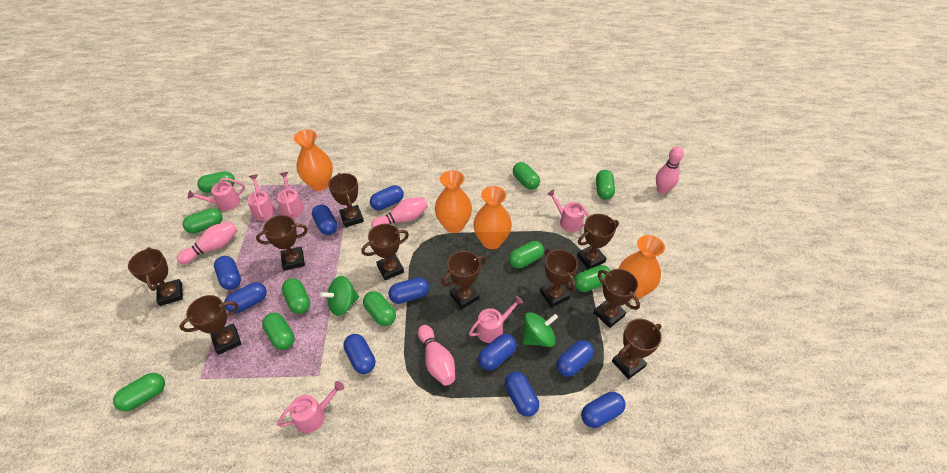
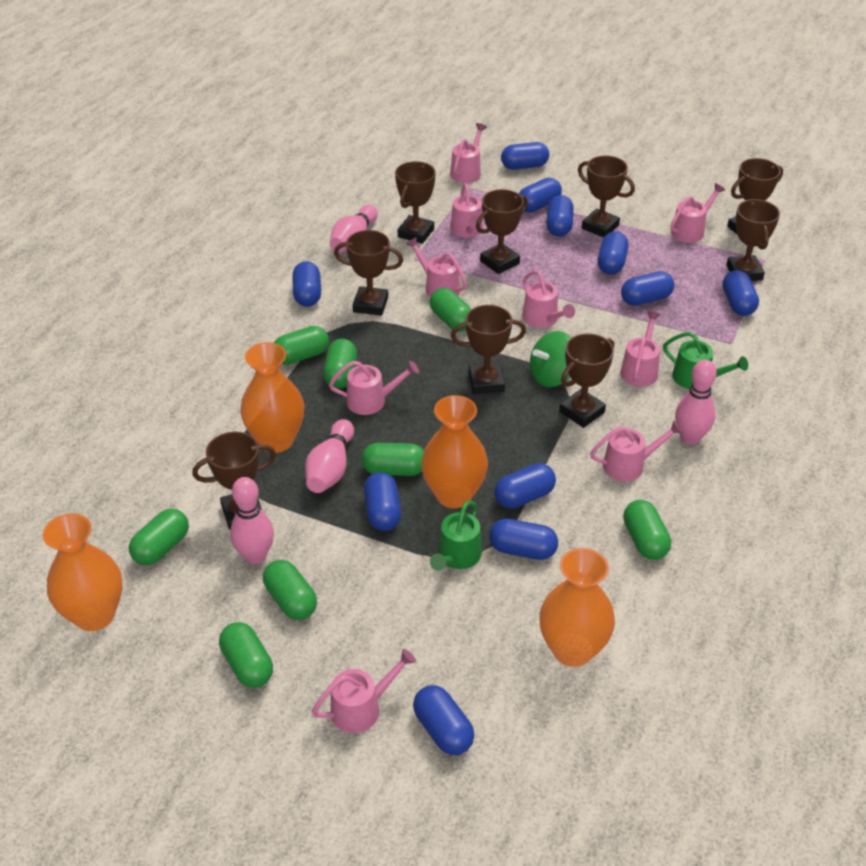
blue capsule: 10 -> 11
brown trophy: 10 -> 9
green capsule: 10 -> 8
green spinning top: 2 -> 1
green watering can: 0 -> 2
pink watering can: 6 -> 9

